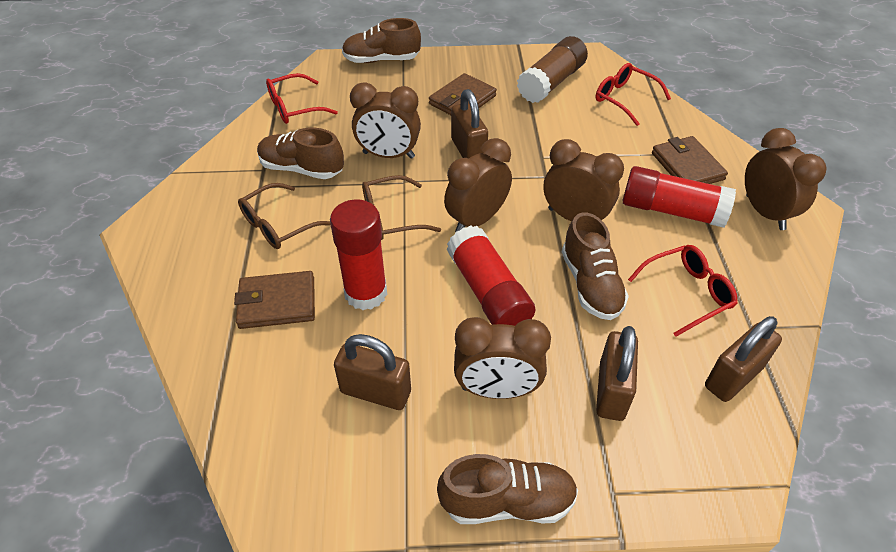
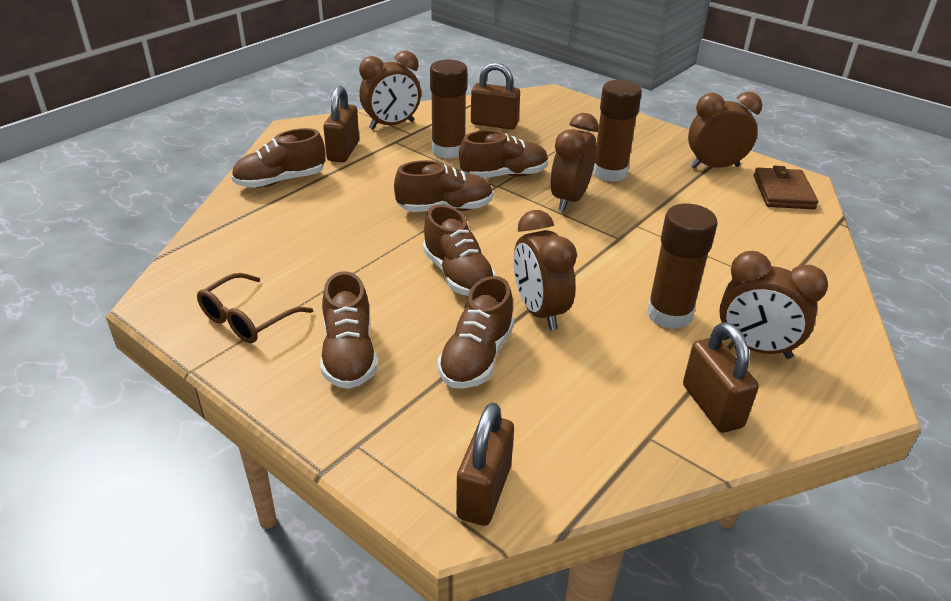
brown glasses: 2 -> 1
brown glue stick: 1 -> 3
brown shoe: 4 -> 6
brown wallet: 3 -> 1
red glasses: 3 -> 0
red glue stick: 3 -> 0

